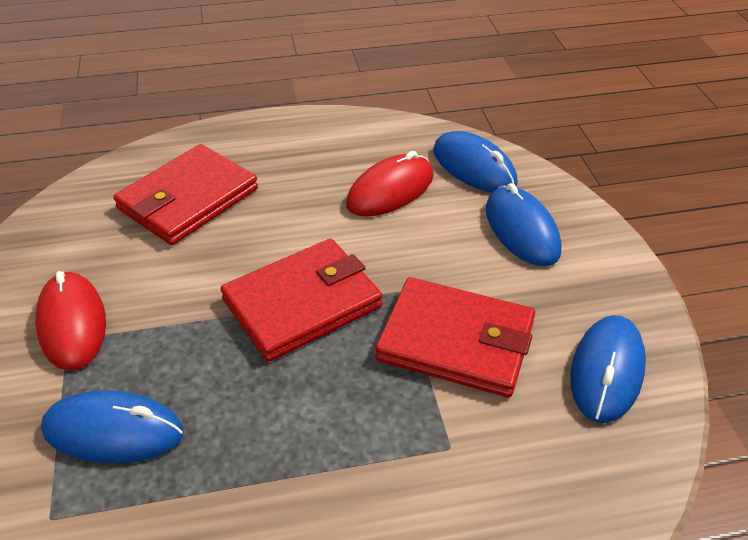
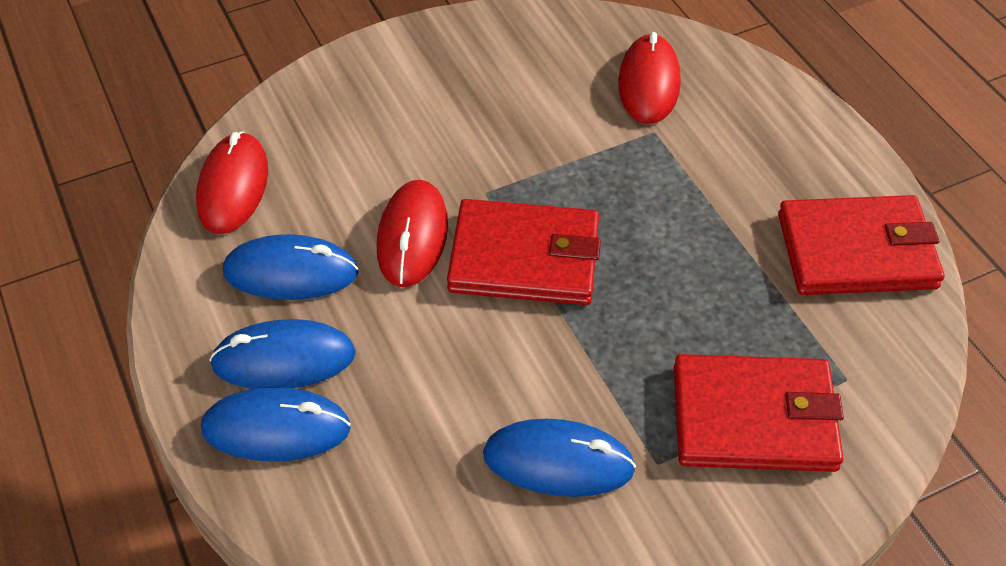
red mouse: 2 -> 3

